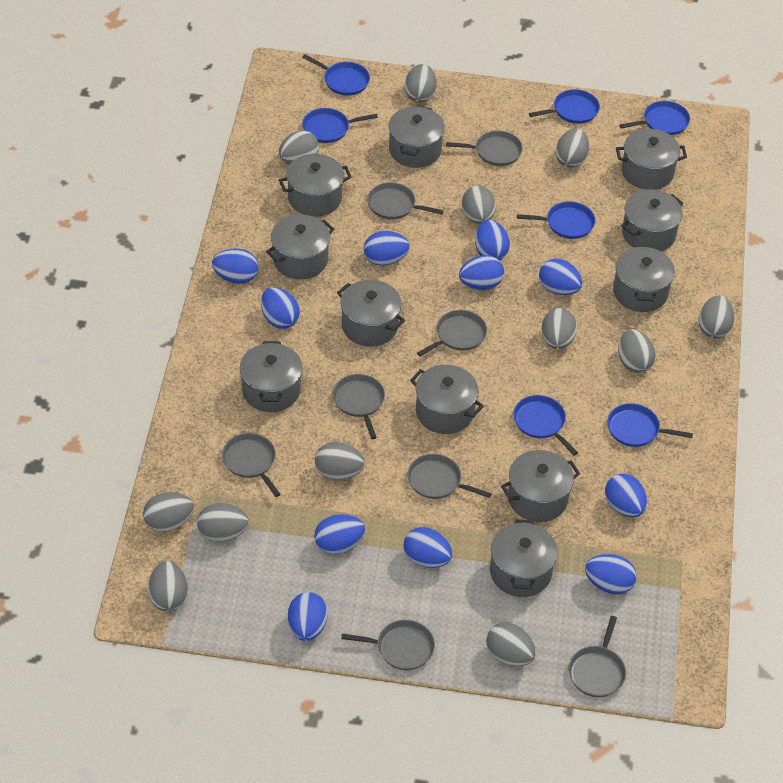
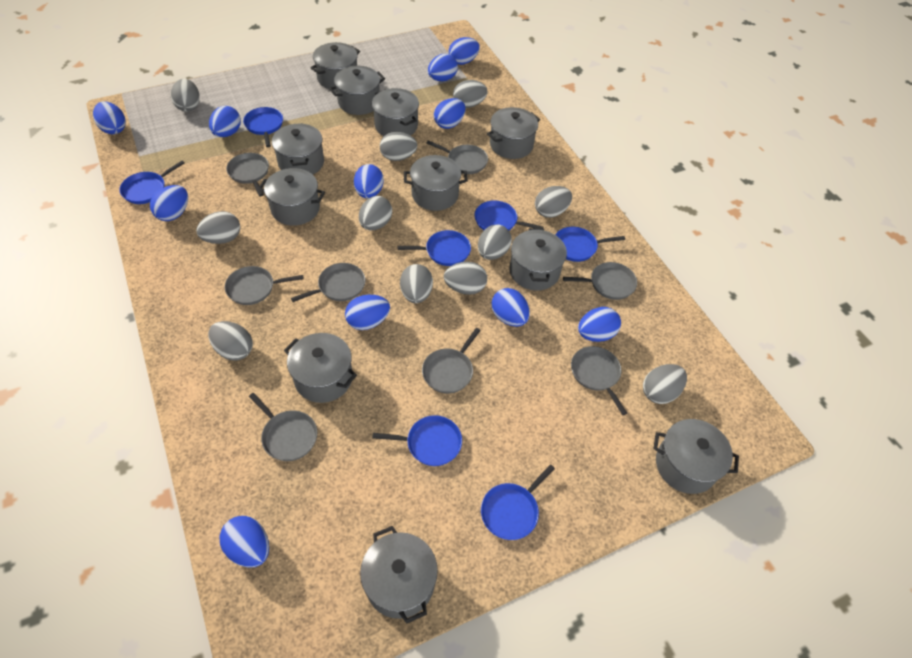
grey egg: 12 -> 11

